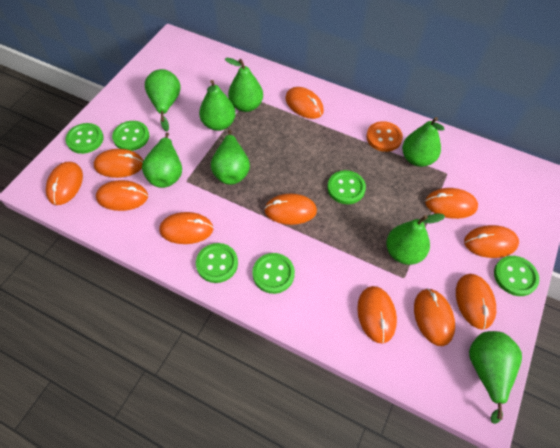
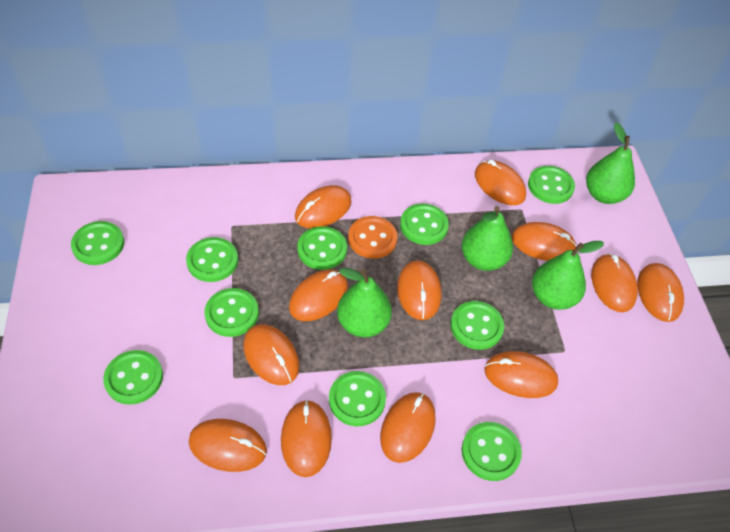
green button: 6 -> 10
green pear: 8 -> 4
orange mouse: 11 -> 12

